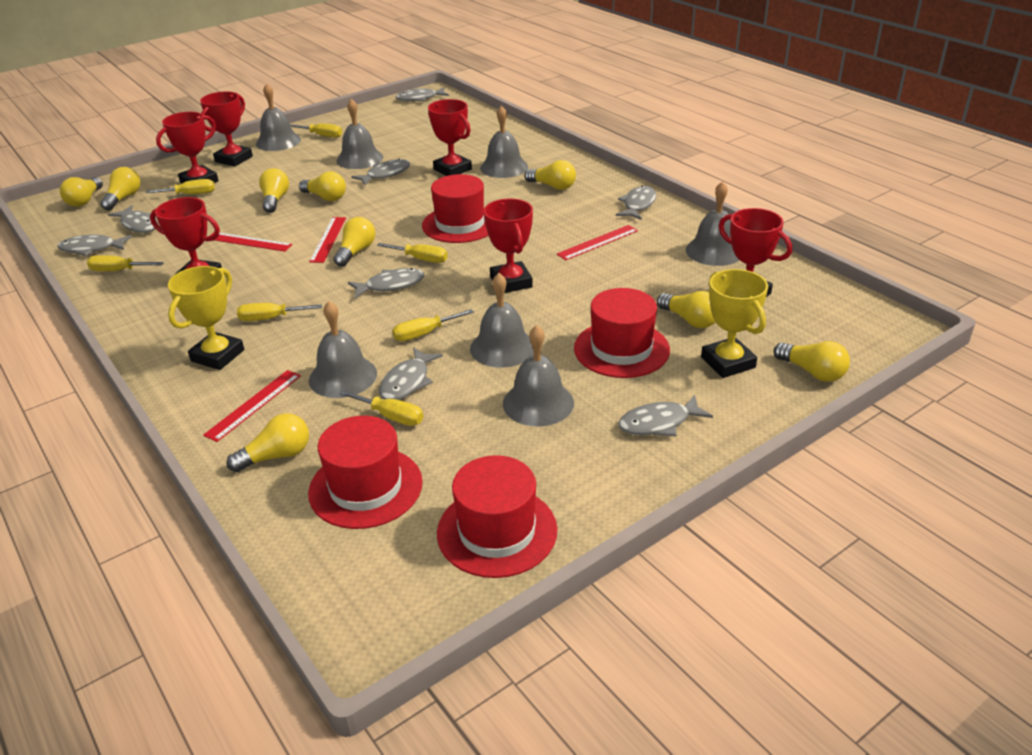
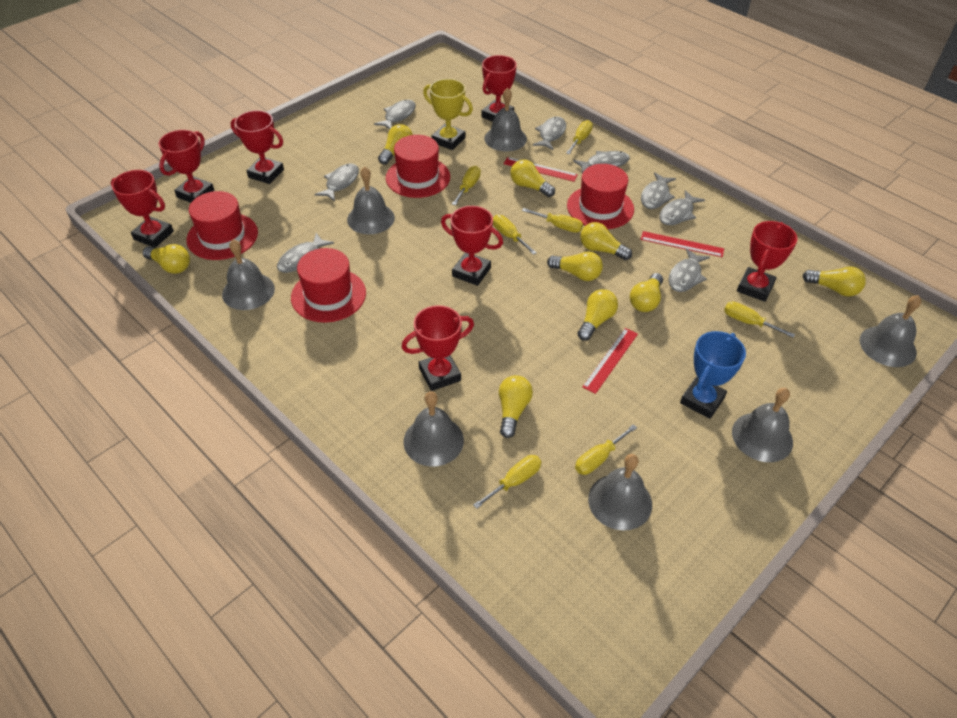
blue trophy: 0 -> 1
red ruler: 4 -> 3
red trophy: 6 -> 7
yellow trophy: 2 -> 1

